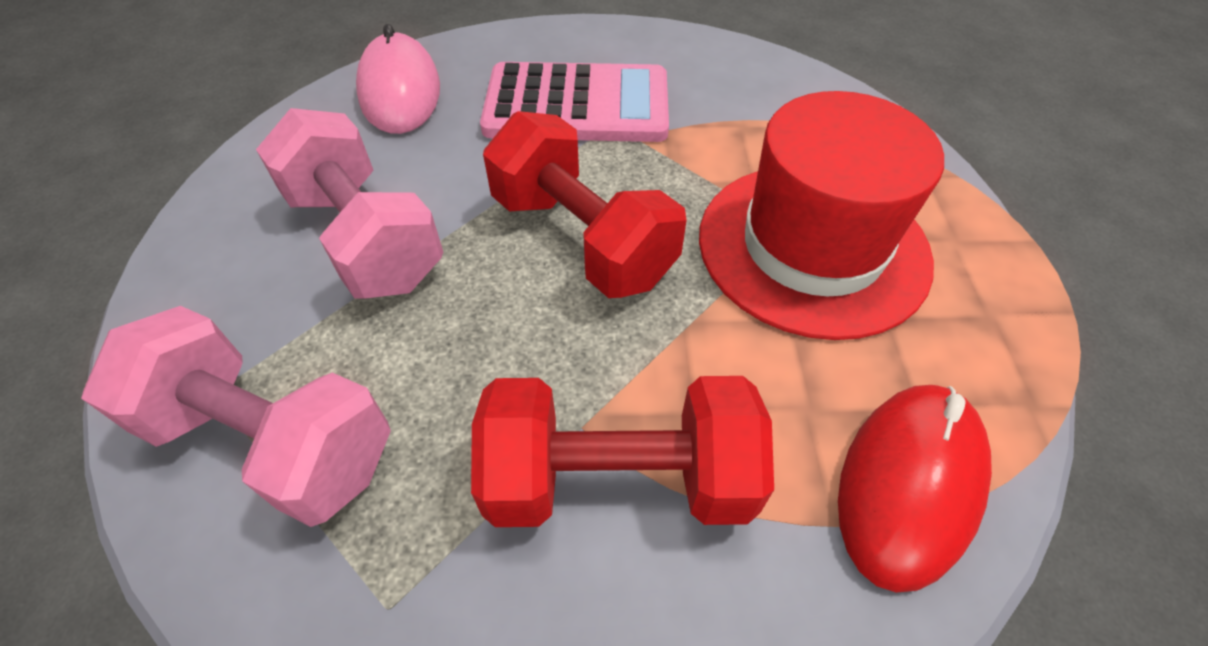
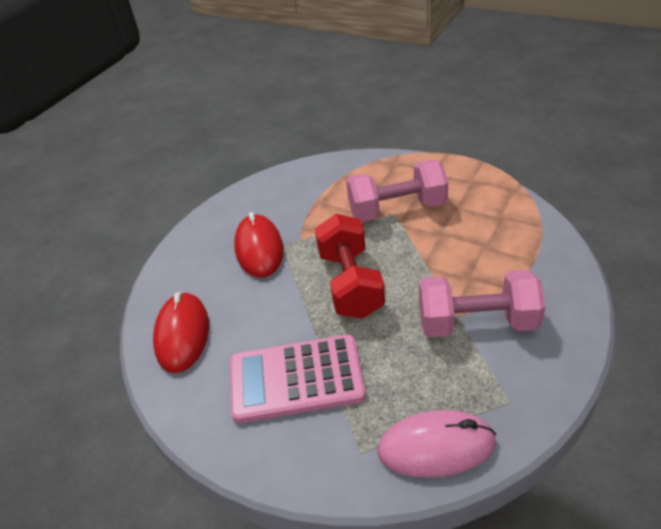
red dumbbell: 2 -> 1
red hat: 1 -> 0
red mouse: 1 -> 2

